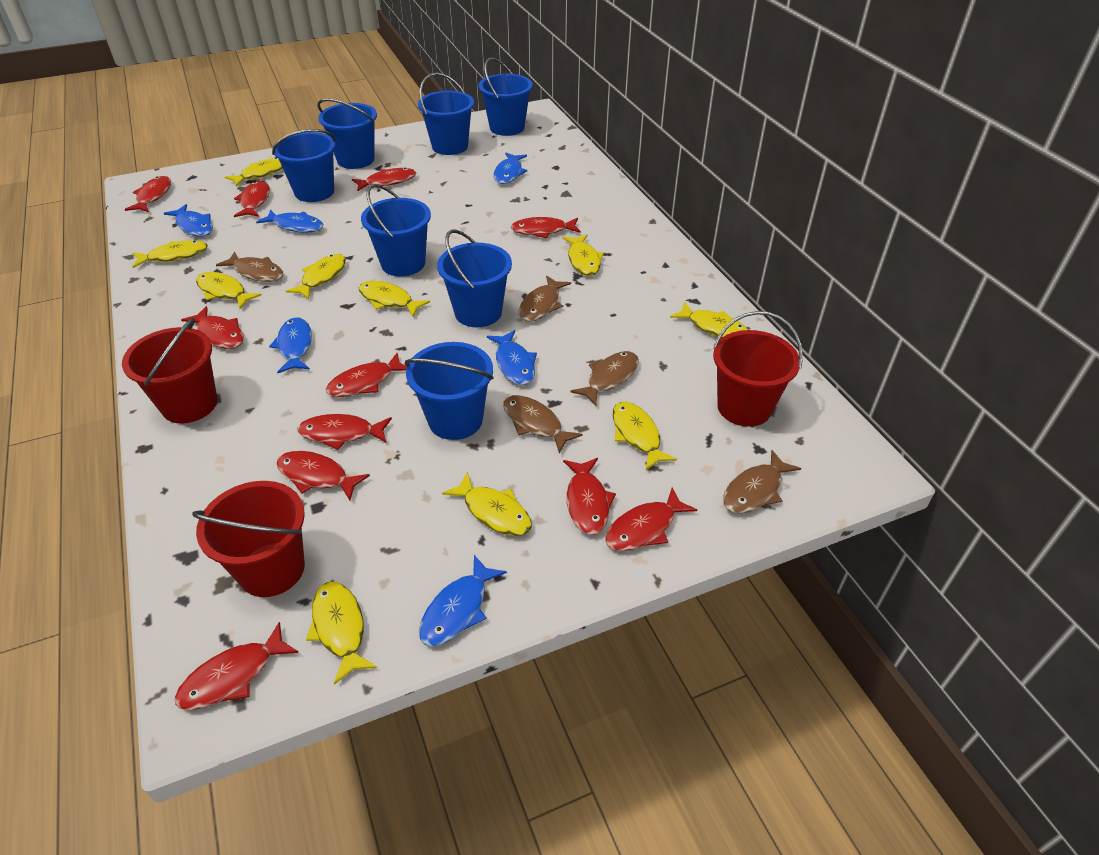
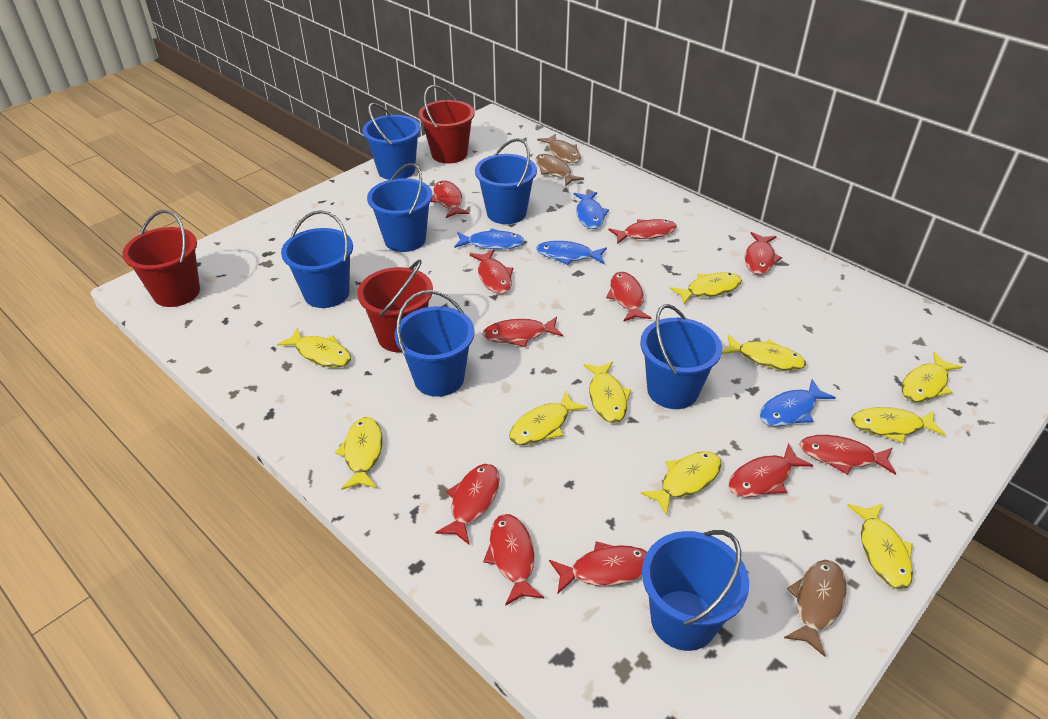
blue fish: 6 -> 4
brown fish: 5 -> 3

